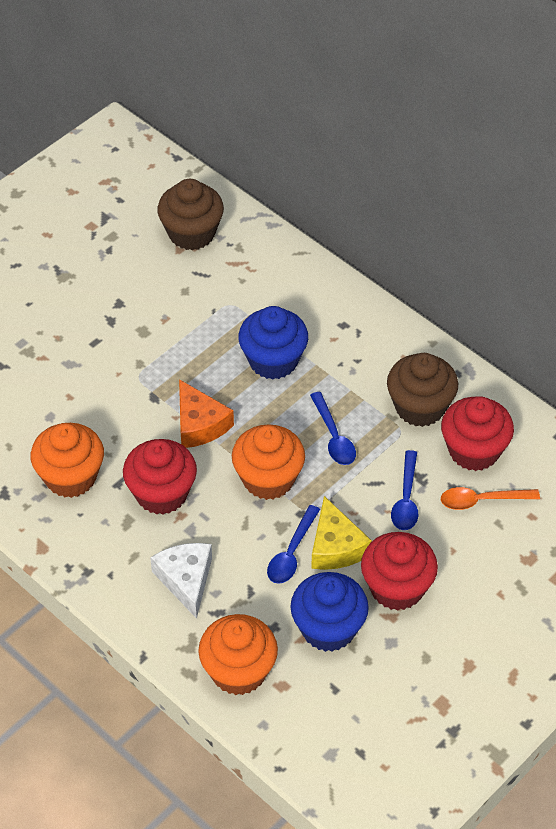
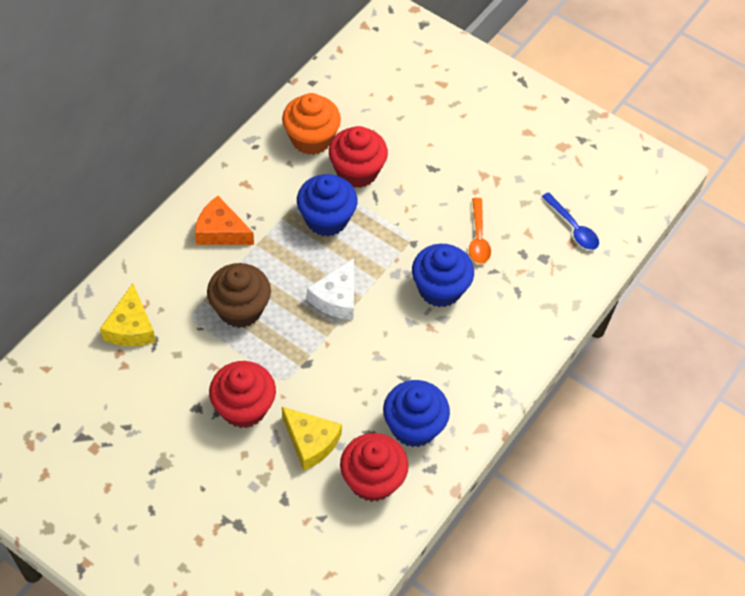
blue cupcake: 2 -> 3
blue spoon: 3 -> 1
brown cupcake: 2 -> 1
orange cupcake: 3 -> 1
yellow cheese: 1 -> 2

